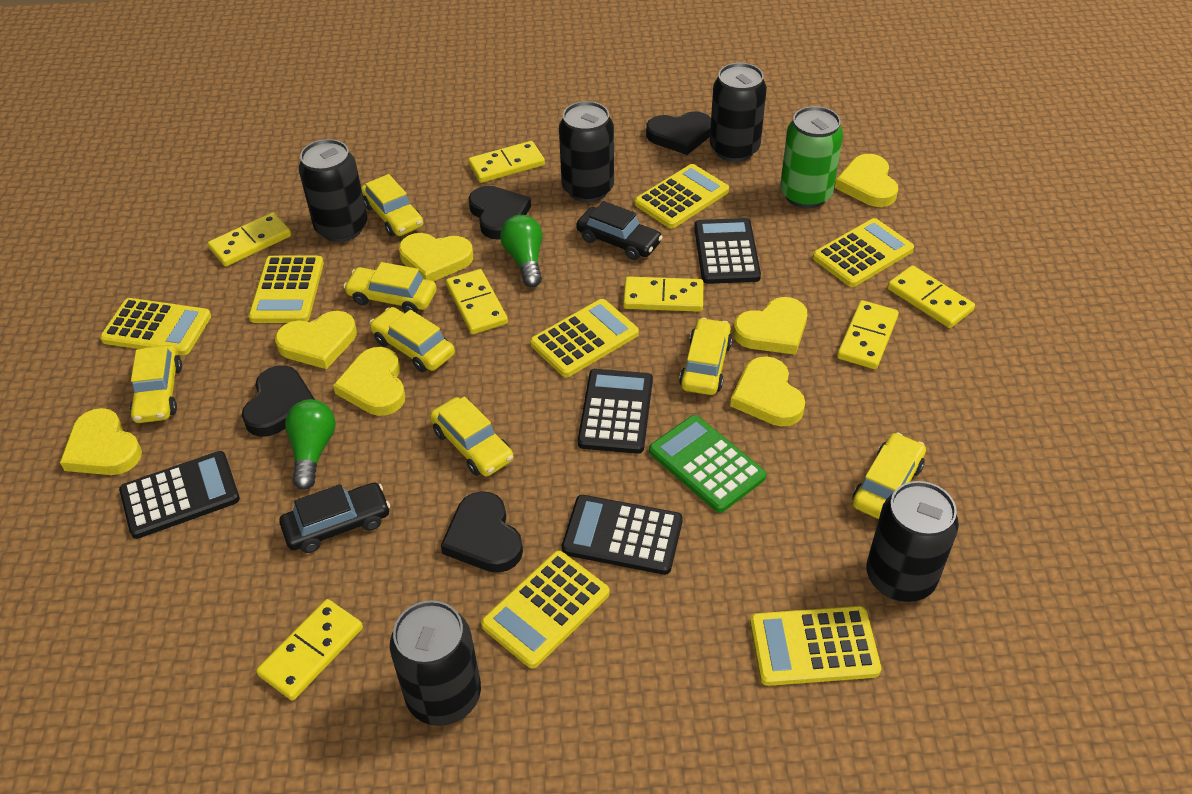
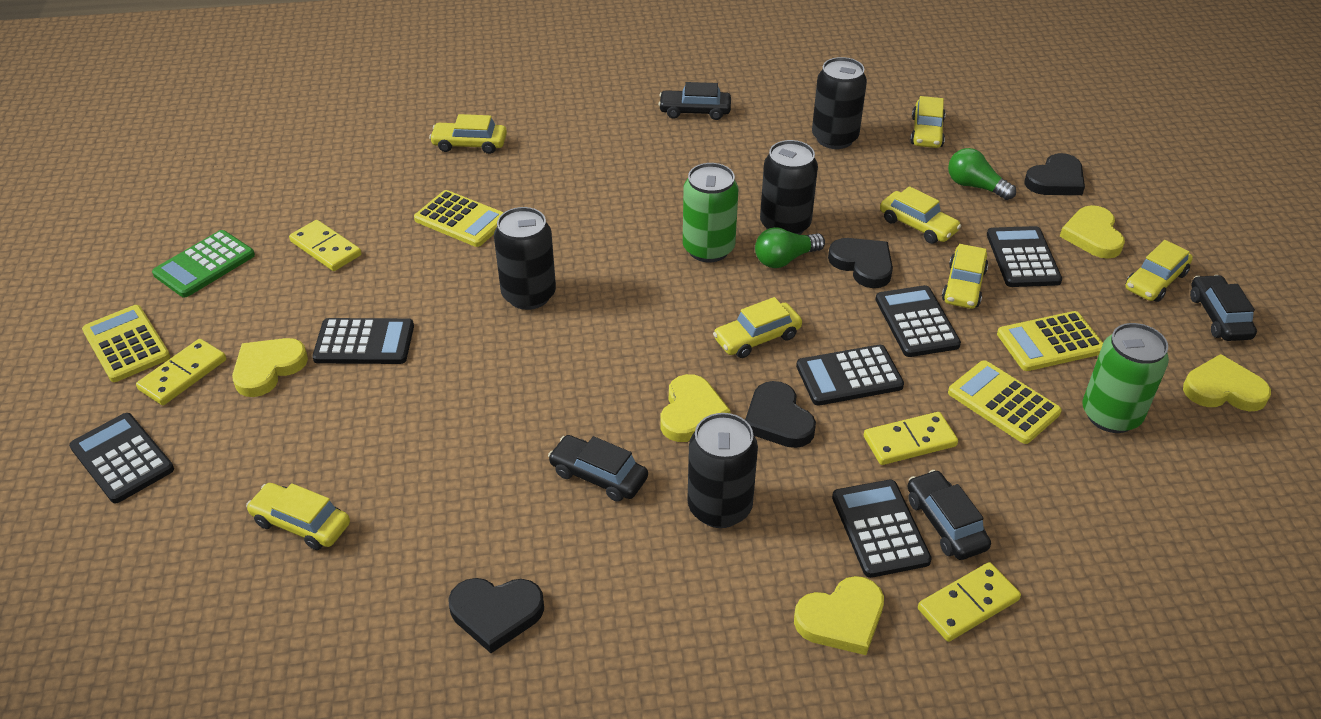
black calculator: 4 -> 6
black can: 5 -> 4
black car: 2 -> 4
green can: 1 -> 2
yellow calculator: 7 -> 4
yellow domino: 7 -> 4
yellow heart: 7 -> 5

